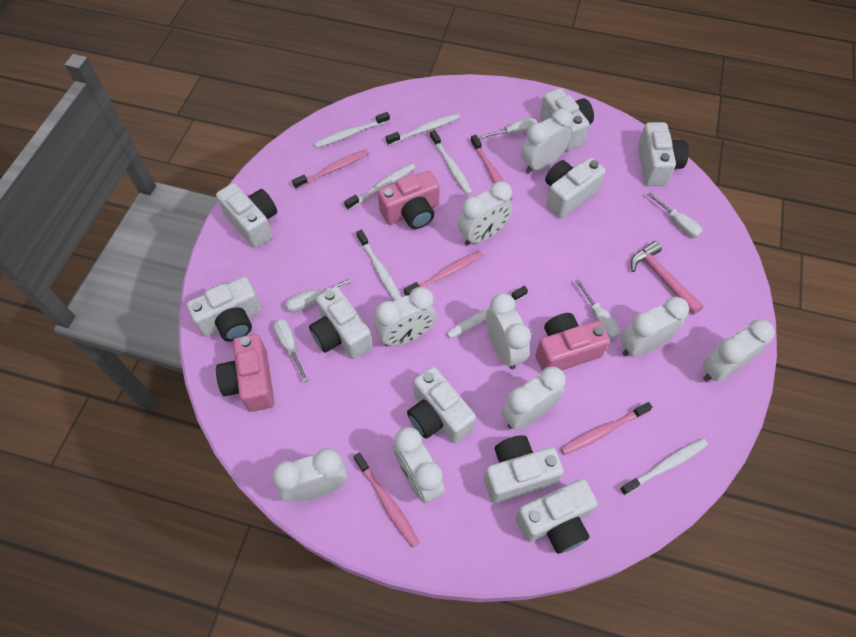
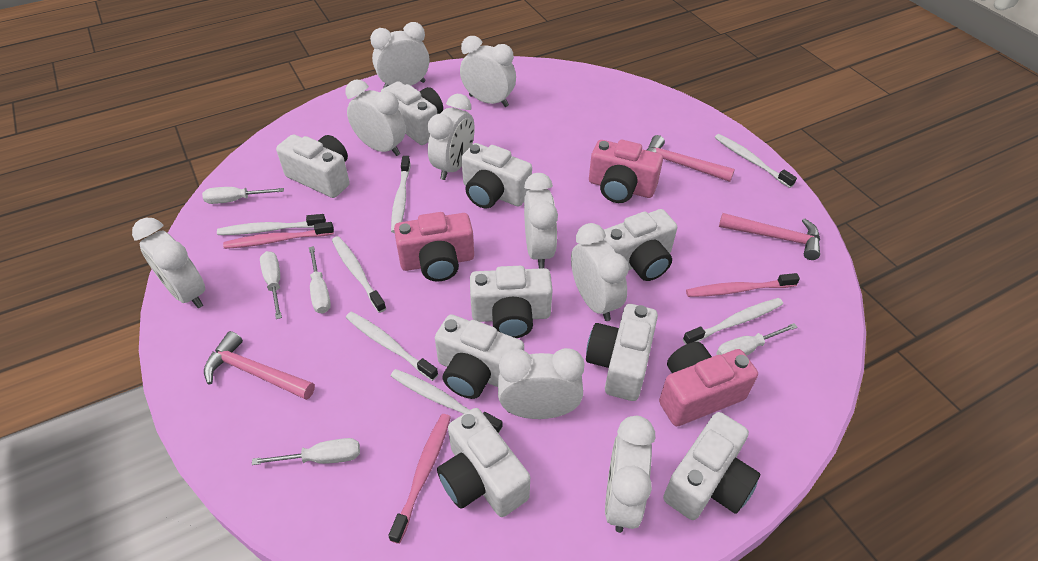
pink hammer: 1 -> 3
pink toothbrush: 5 -> 3

